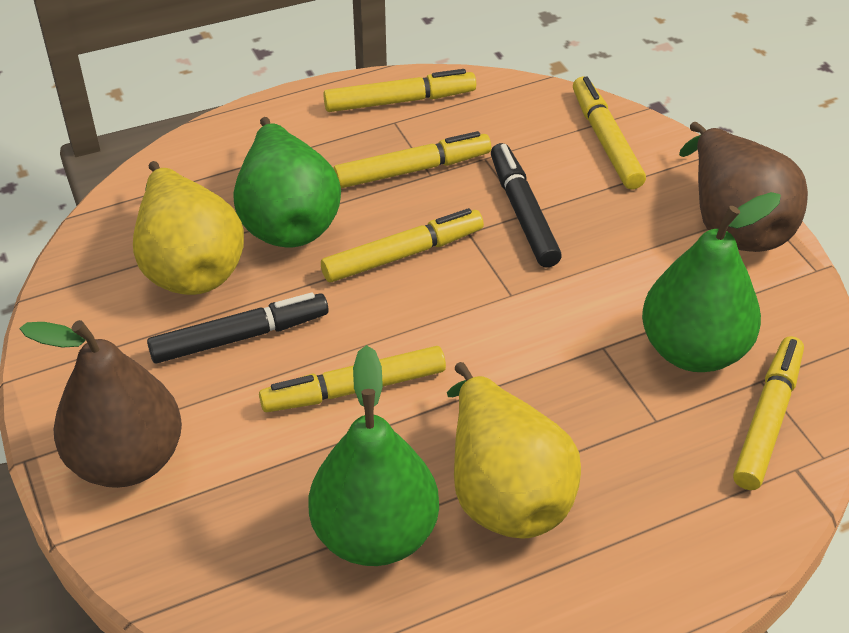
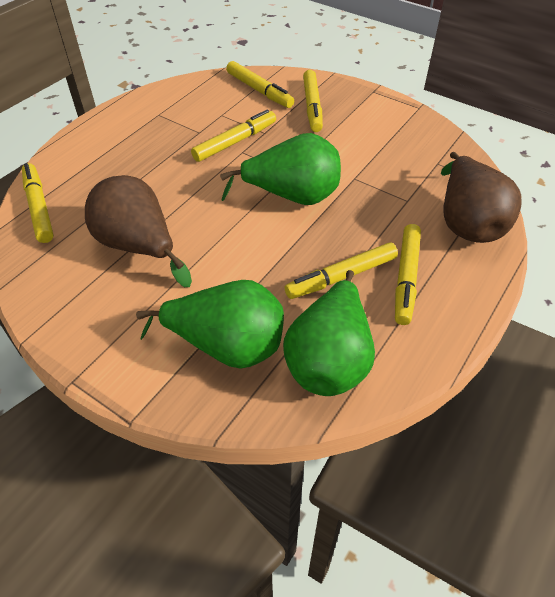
black marker: 2 -> 0
yellow pear: 2 -> 0

